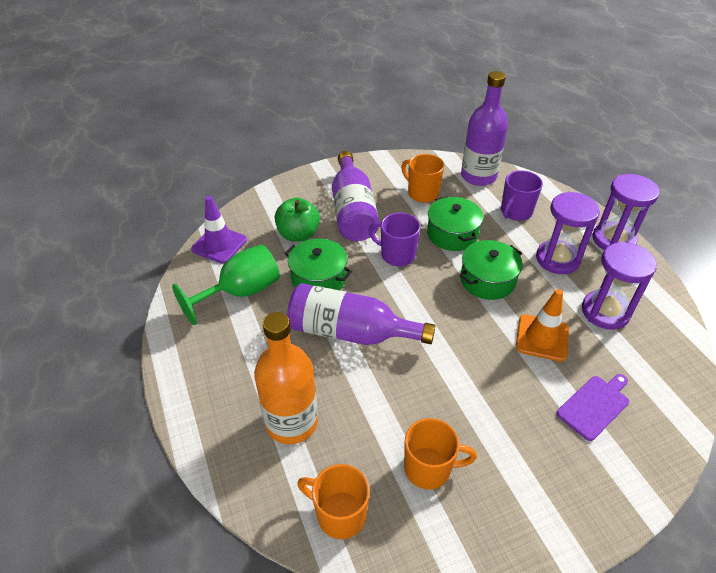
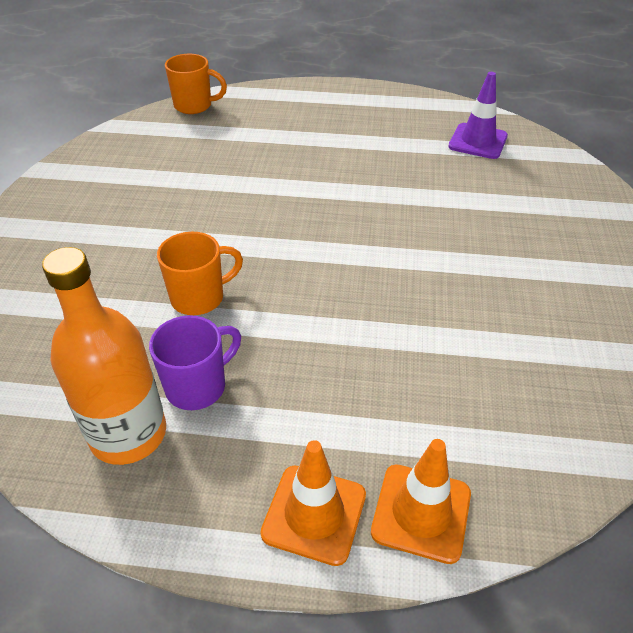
green apple: 1 -> 0
green goblet: 1 -> 0
green pot: 3 -> 0
orange mug: 3 -> 2
orange traffic cone: 1 -> 2
purple bottle: 3 -> 0
purple cutting board: 1 -> 0
purple hourglass: 3 -> 0
purple mug: 2 -> 1

